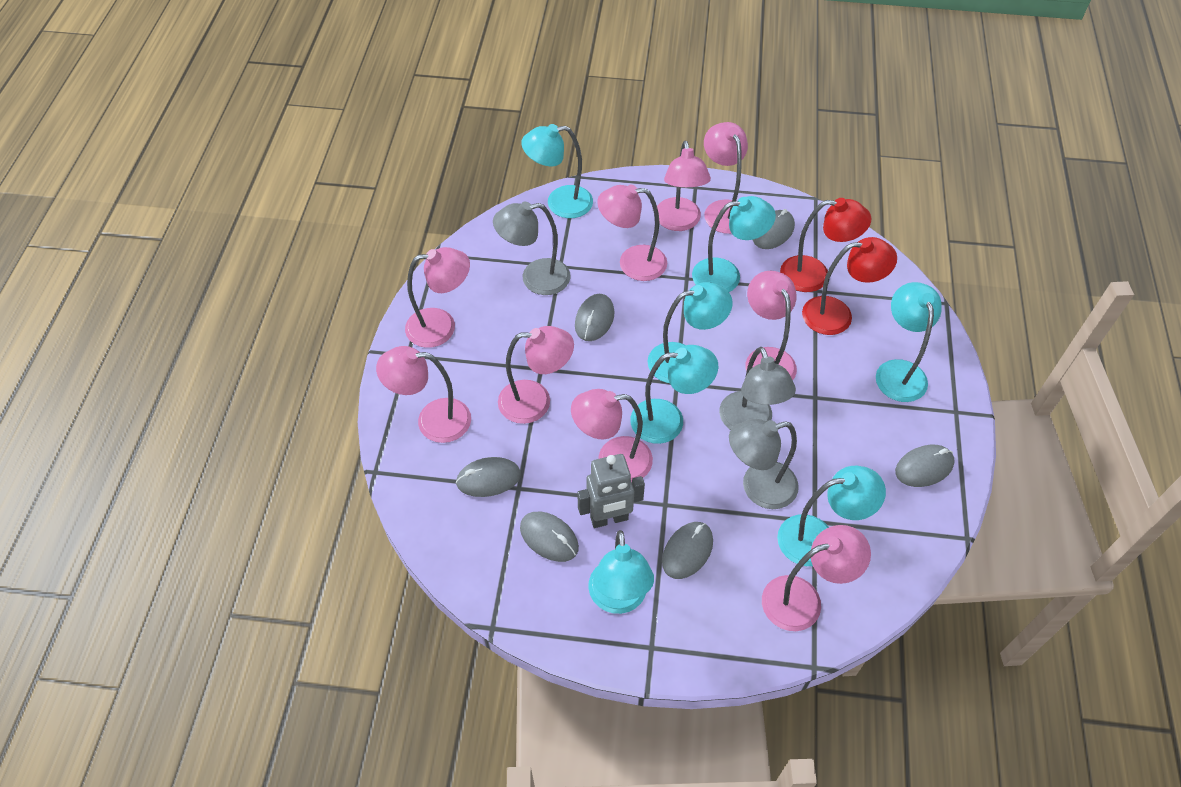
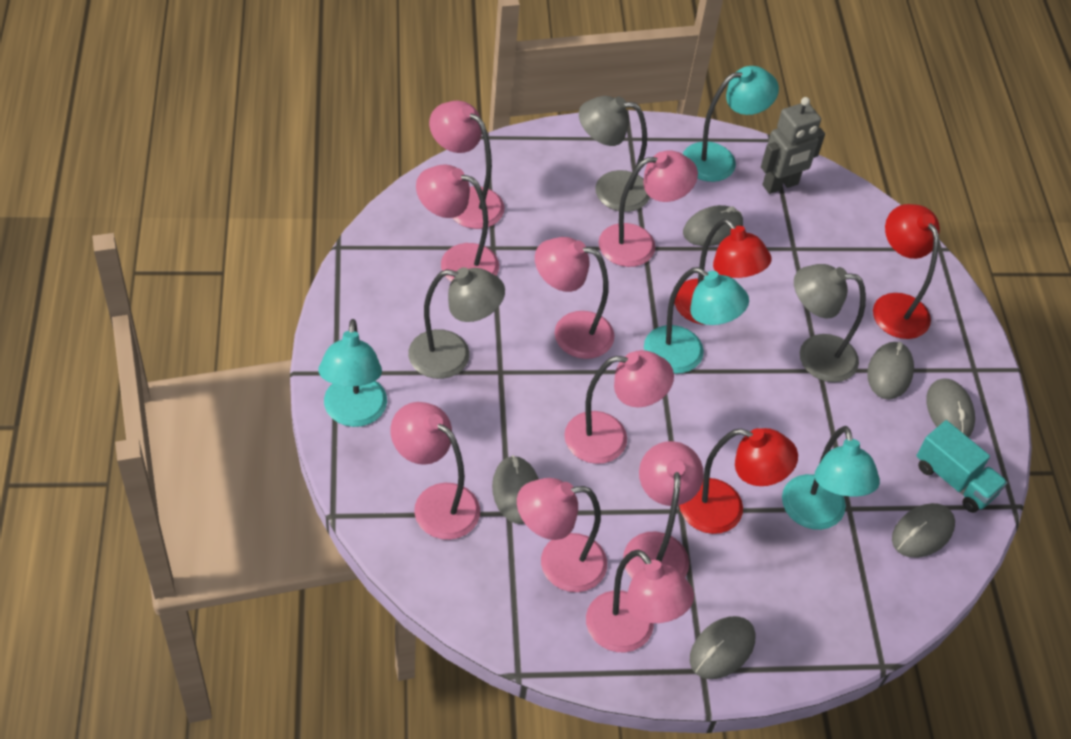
red lamp: 2 -> 3
turquoise lamp: 7 -> 4
turquoise truck: 0 -> 1

